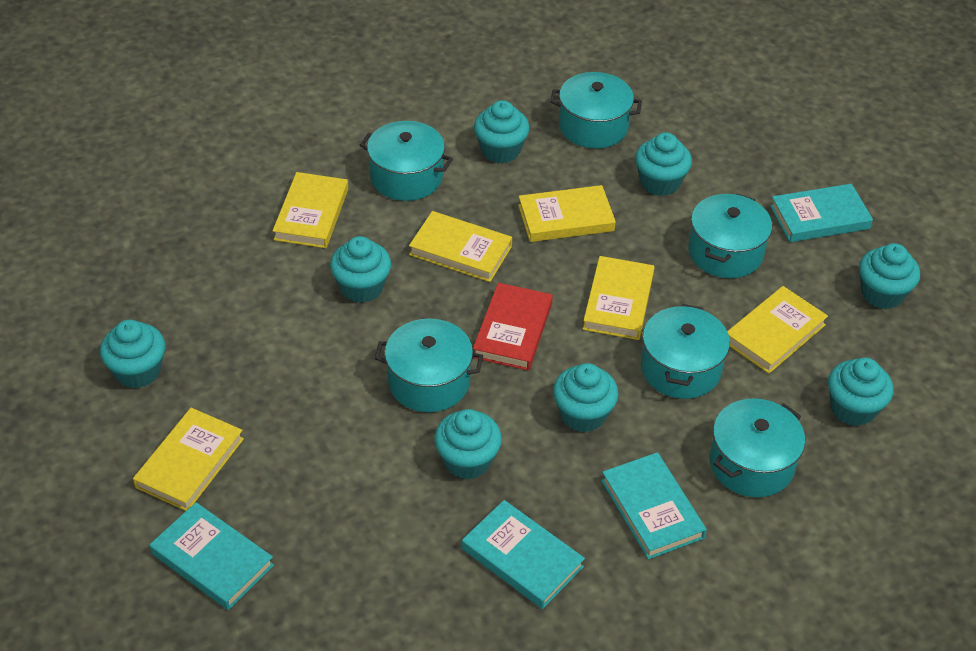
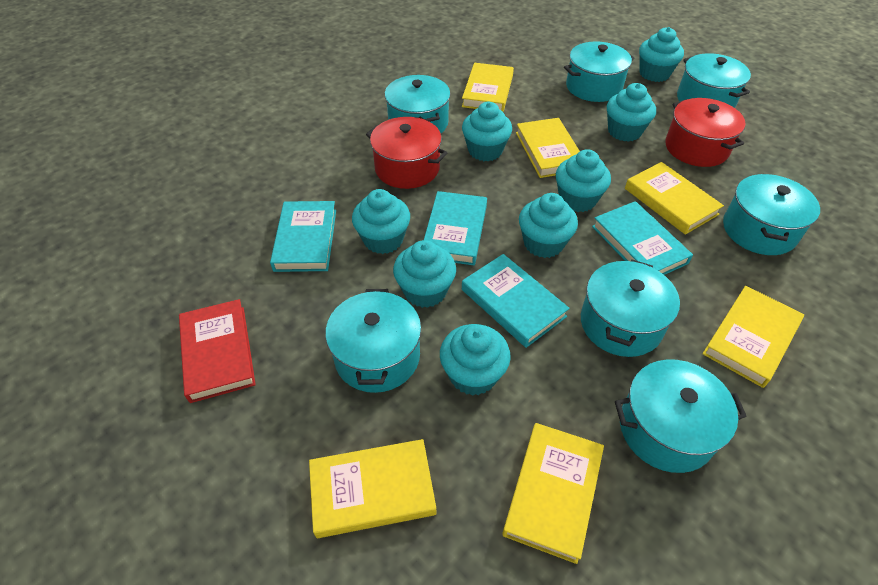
red pot: 0 -> 2
turquoise pot: 6 -> 7

